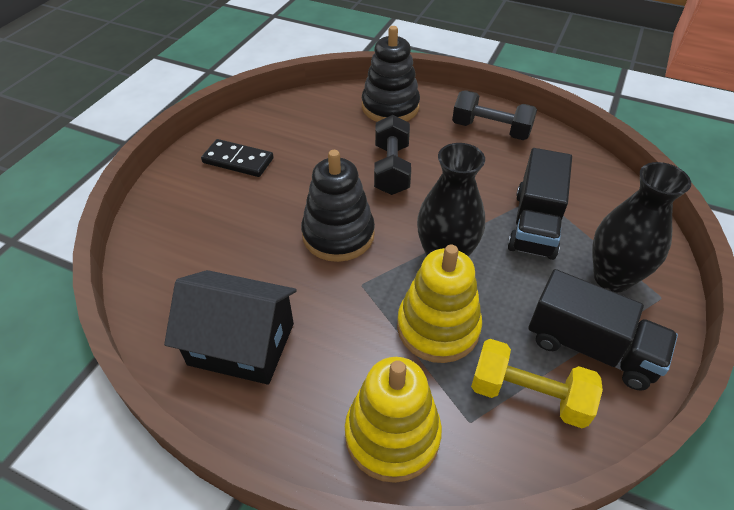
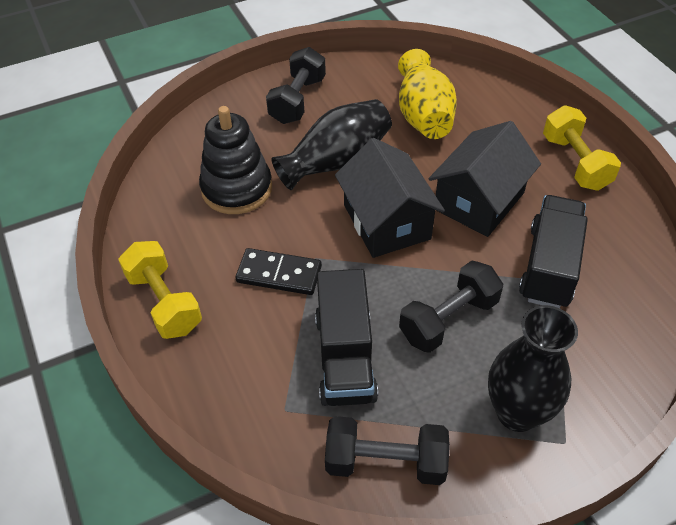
black dumbbell: 2 -> 3
black house: 1 -> 2
black stacking toy: 2 -> 1
yellow dumbbell: 1 -> 2
yellow stacking toy: 2 -> 0
yellow vase: 0 -> 1

